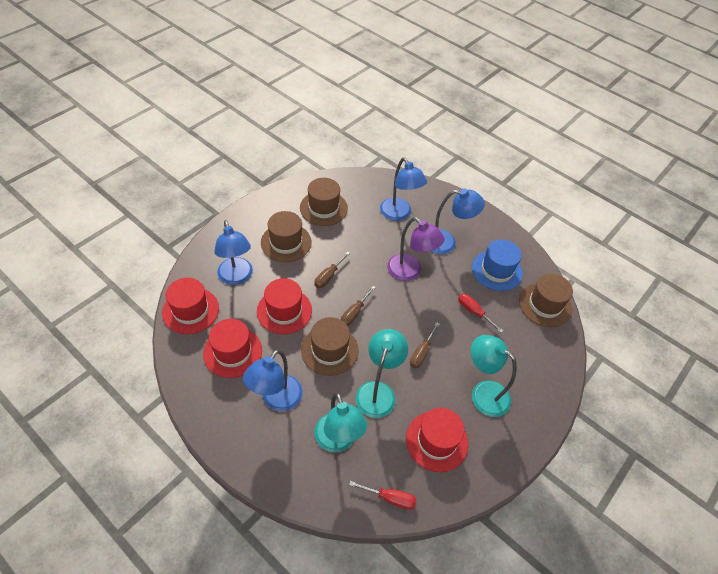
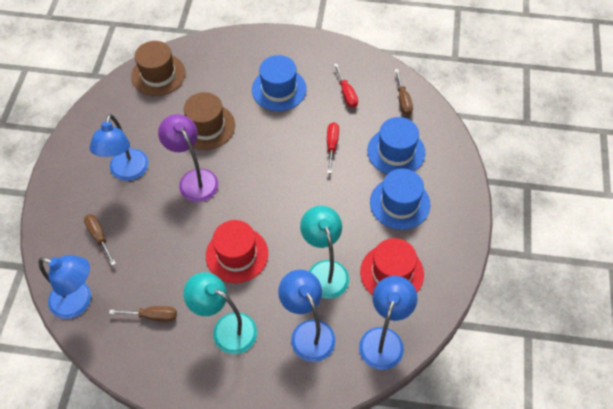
blue hat: 1 -> 3
brown hat: 4 -> 2
red hat: 4 -> 2
turquoise lamp: 3 -> 2

